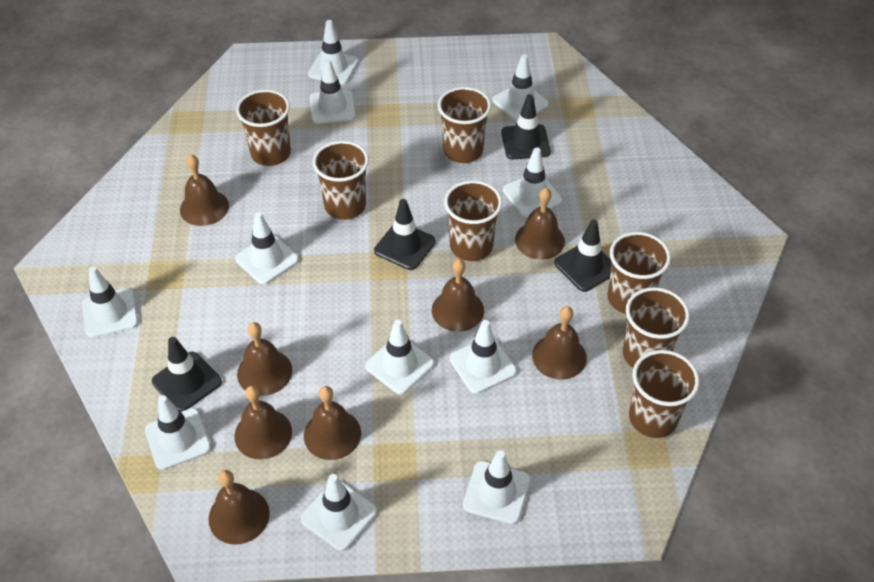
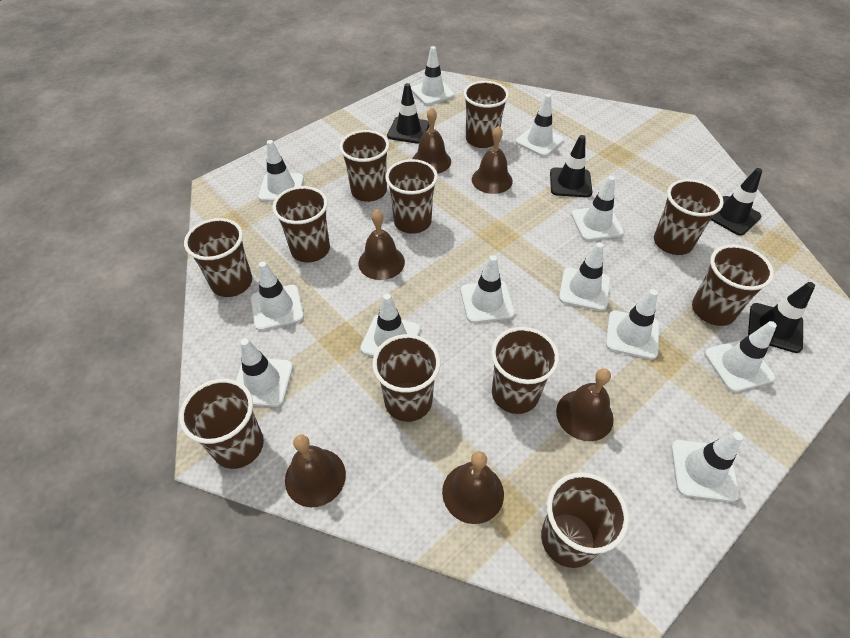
brown bell: 8 -> 6
brown cup: 7 -> 11
white traffic cone: 11 -> 12

